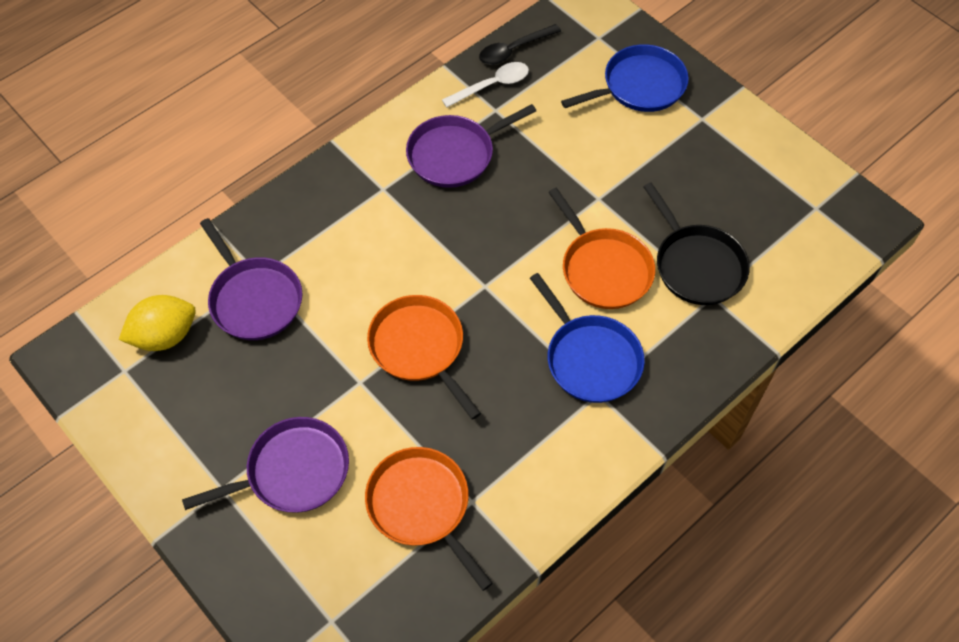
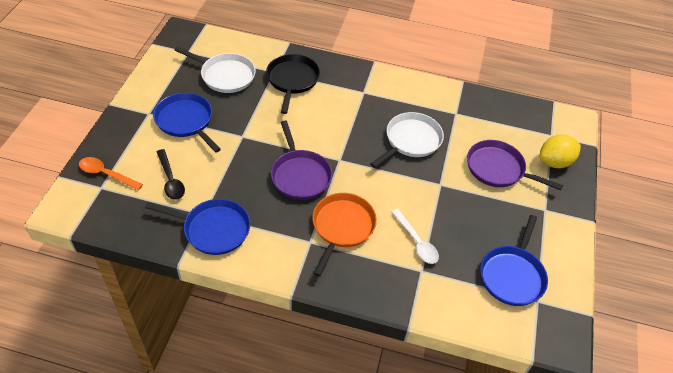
blue pan: 2 -> 3
orange pan: 3 -> 1
orange spoon: 0 -> 1
purple pan: 3 -> 2
white pan: 0 -> 2

